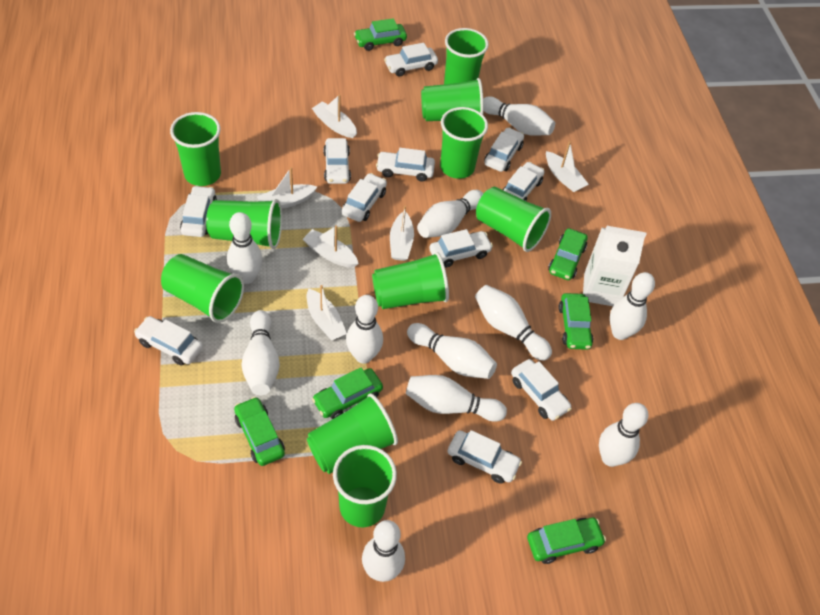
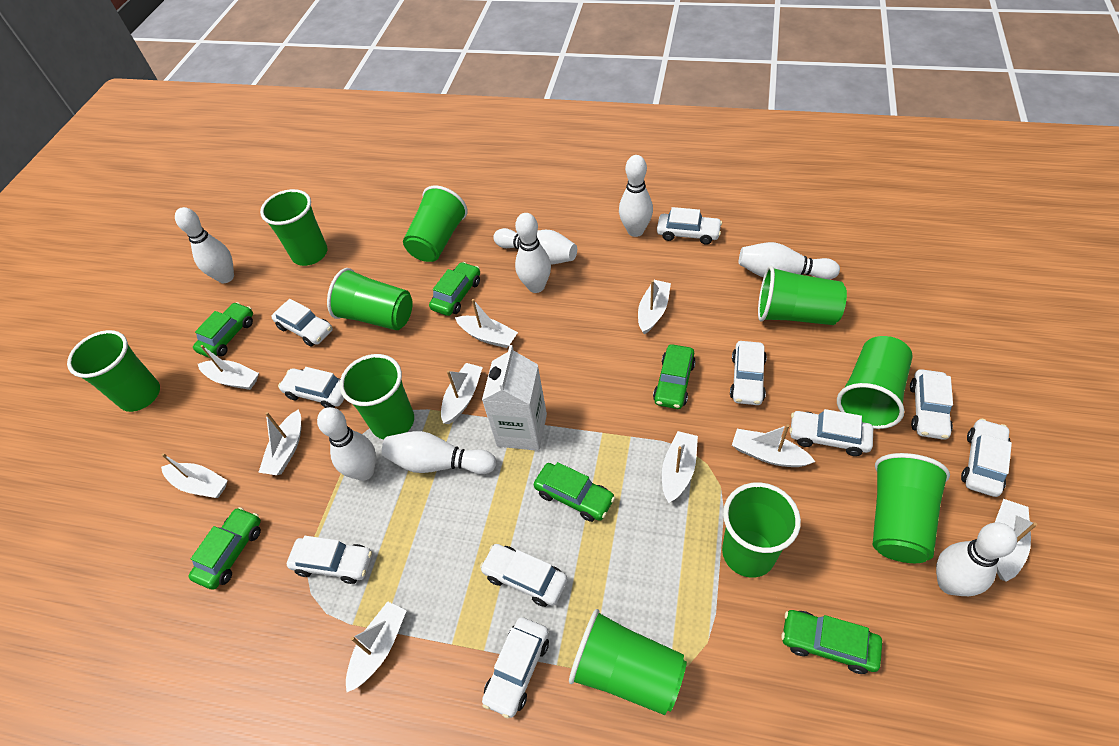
white boat: 6 -> 10
white bowling pin: 11 -> 8
white car: 11 -> 10

